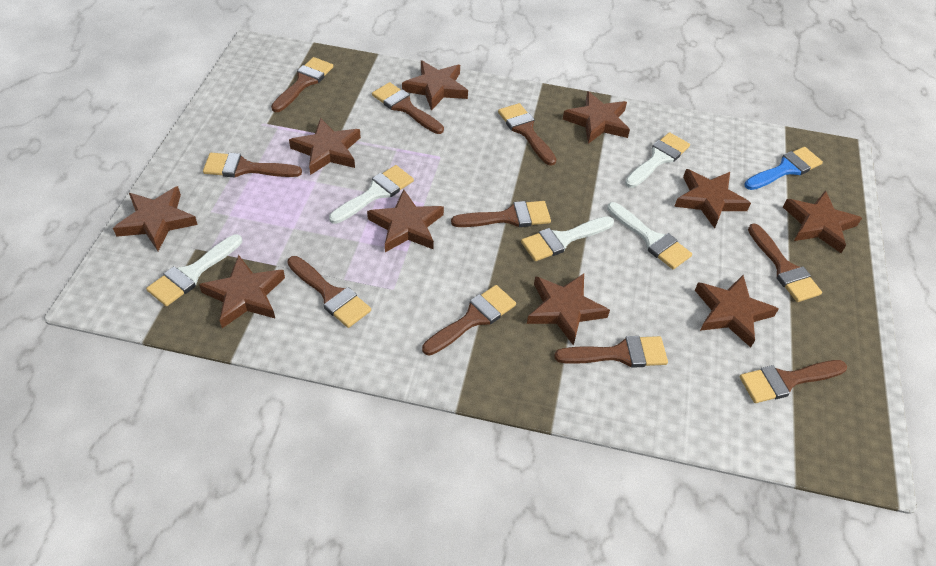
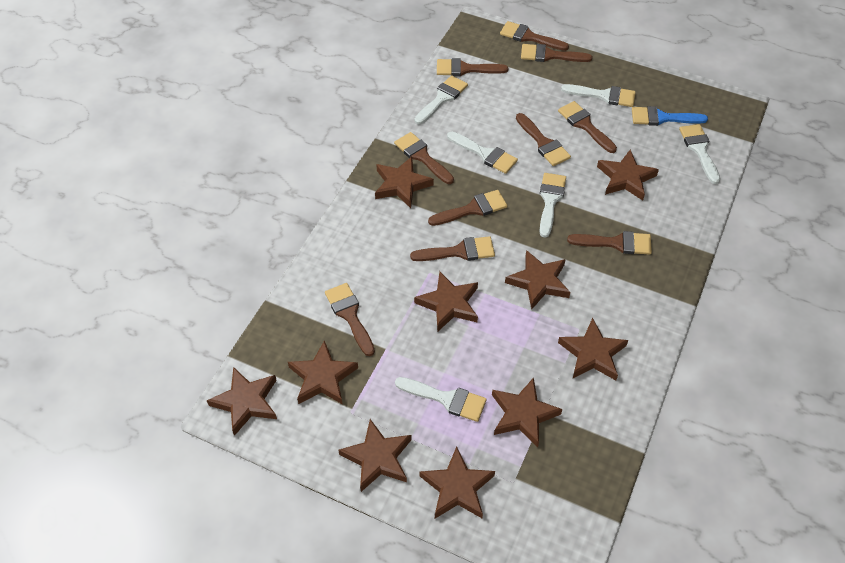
white brush: 5 -> 6

